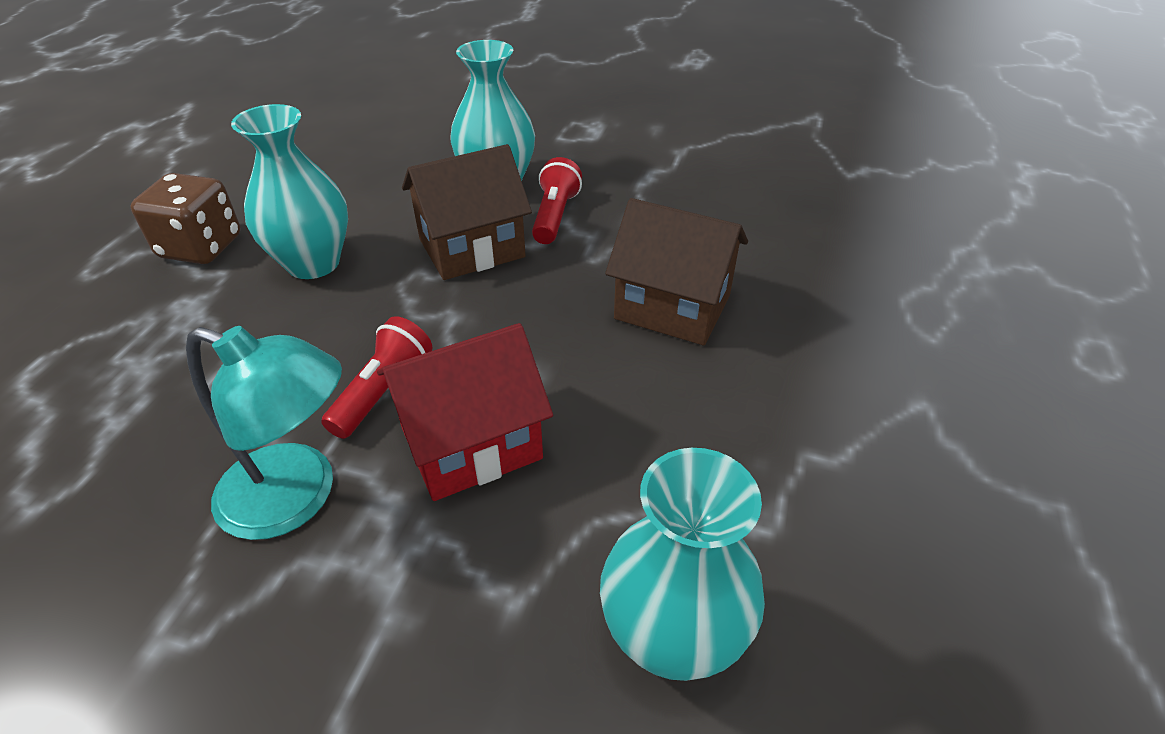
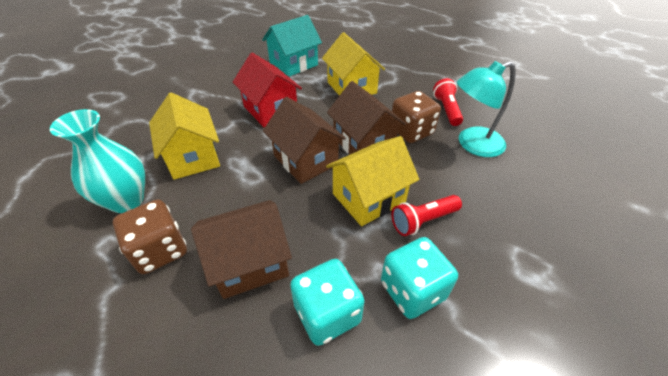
brown dice: 1 -> 2
brown house: 2 -> 3
turquoise dice: 0 -> 2
turquoise house: 0 -> 1
turquoise vase: 3 -> 1
yellow house: 0 -> 3

